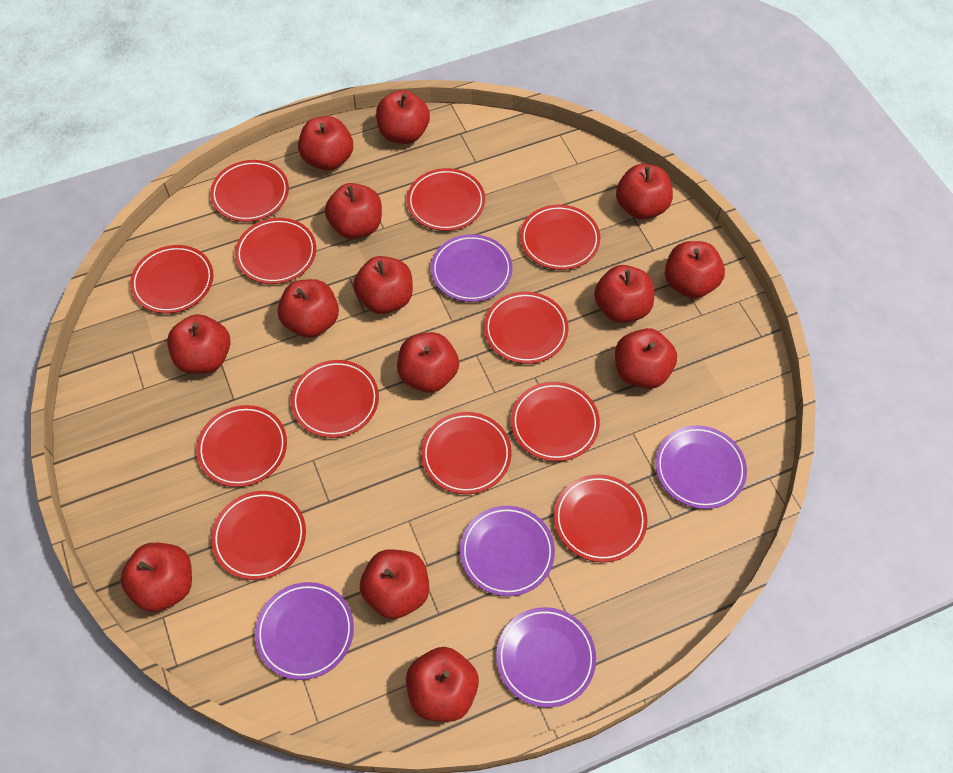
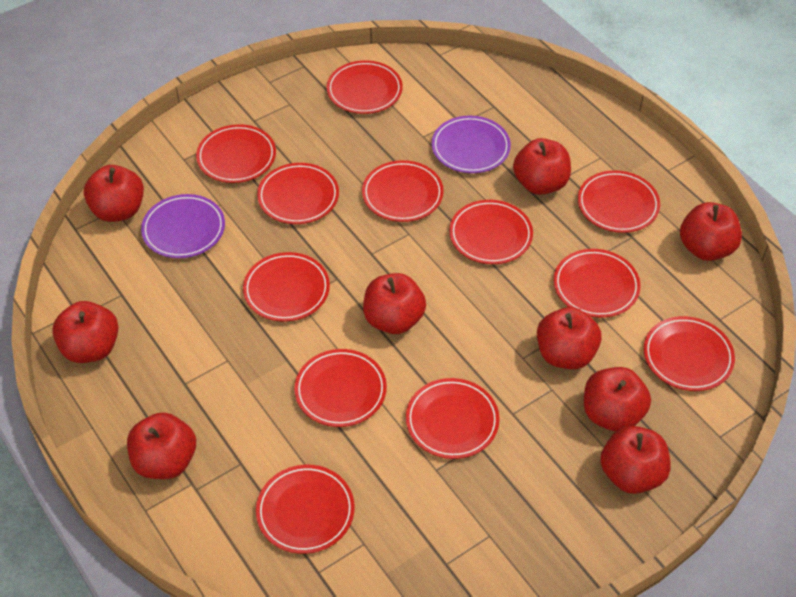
purple plate: 5 -> 2
red apple: 14 -> 9

